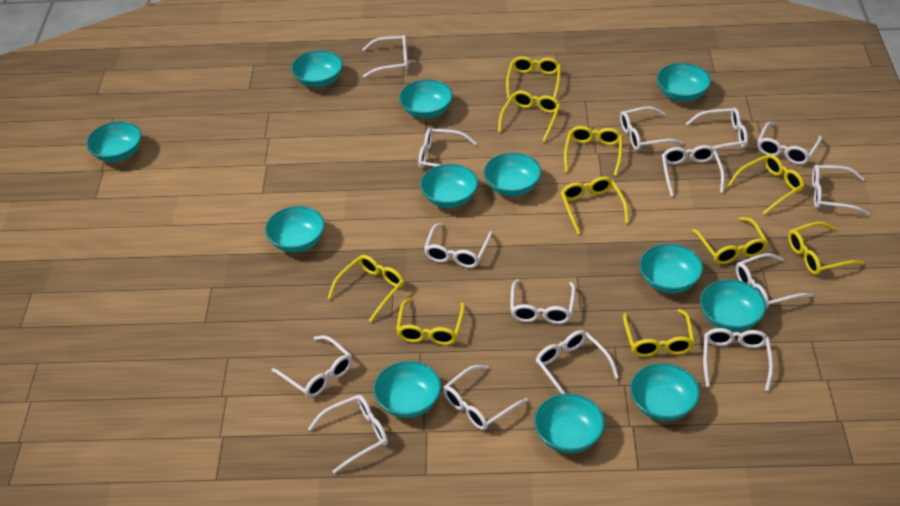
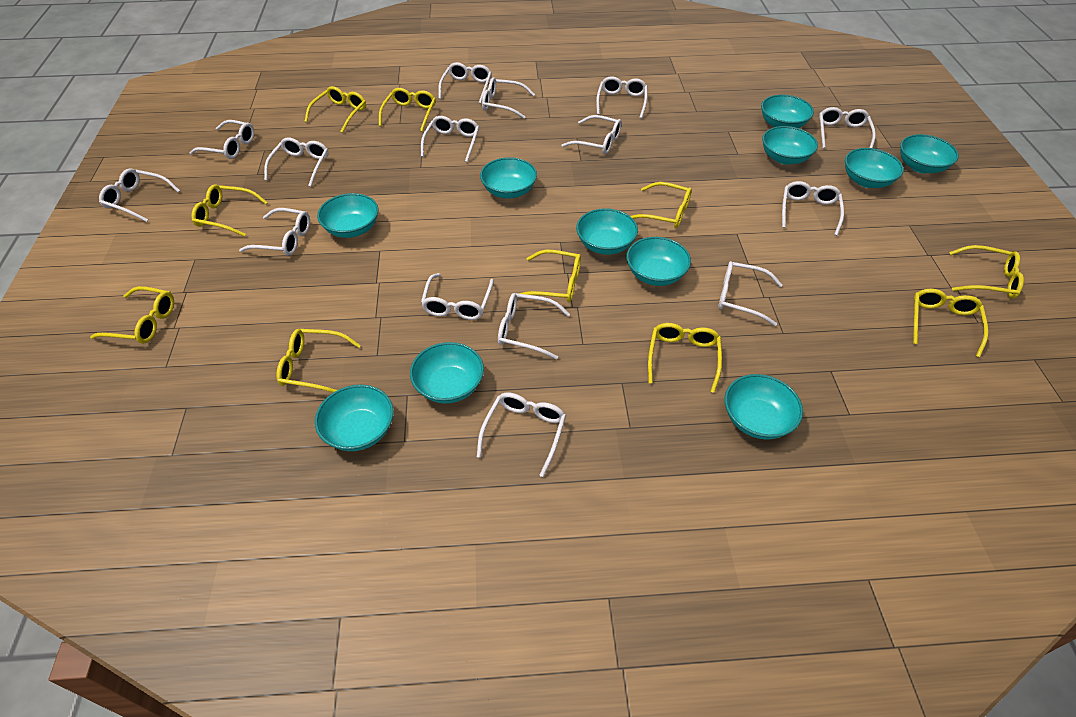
turquoise bowl: 12 -> 11

